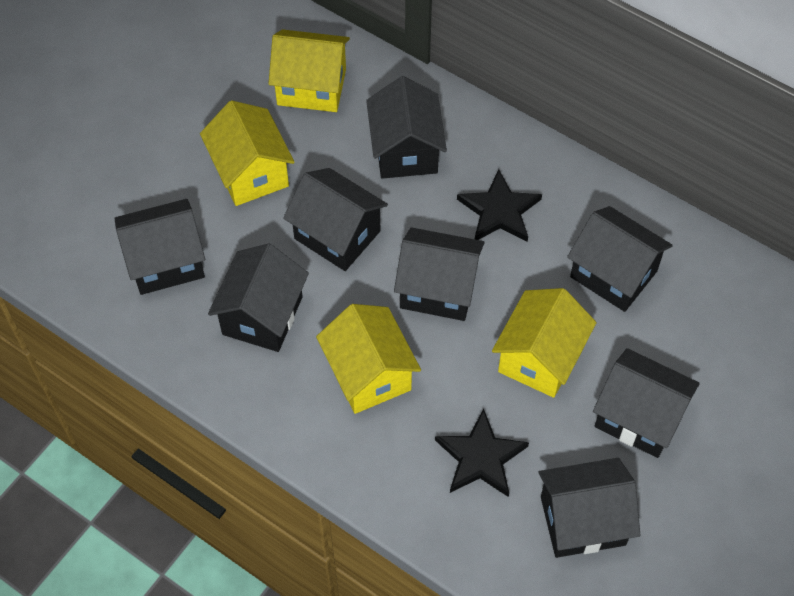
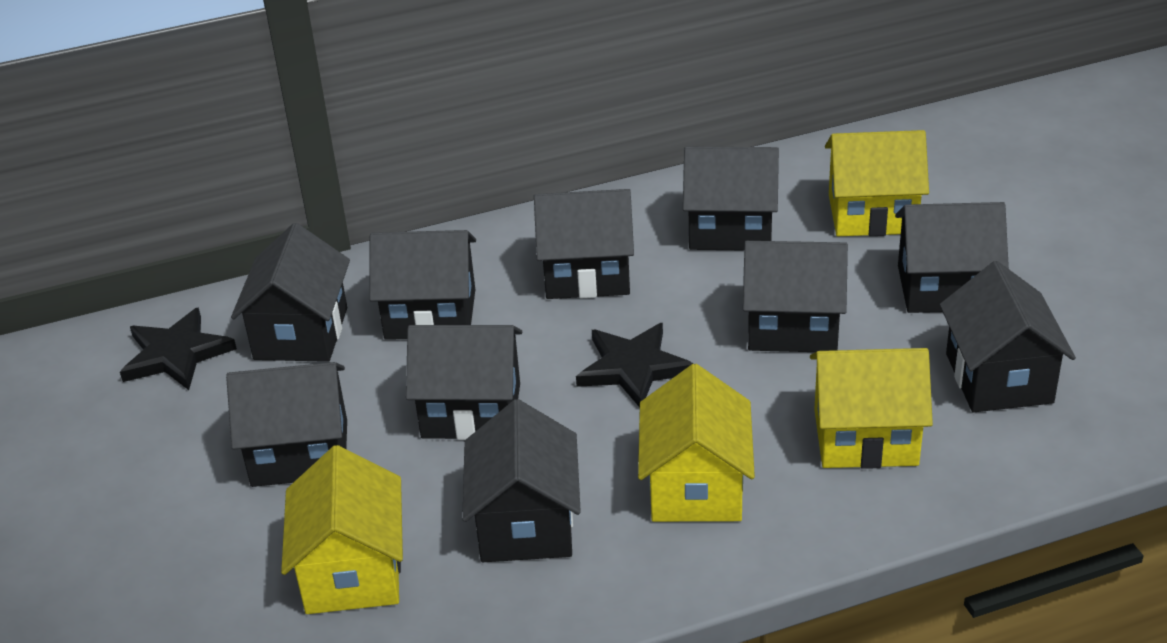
black house: 8 -> 10

